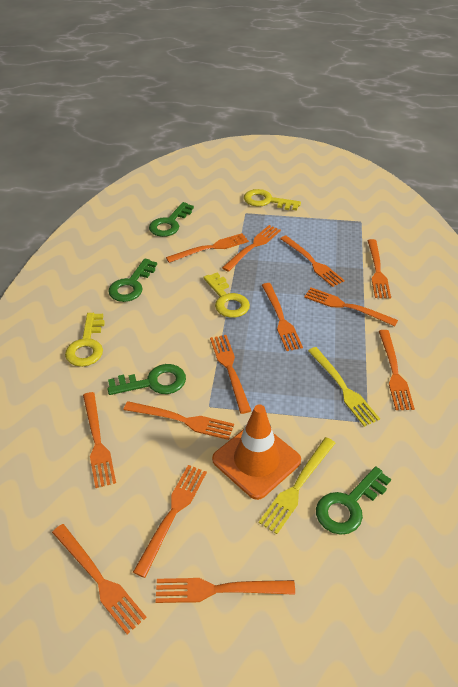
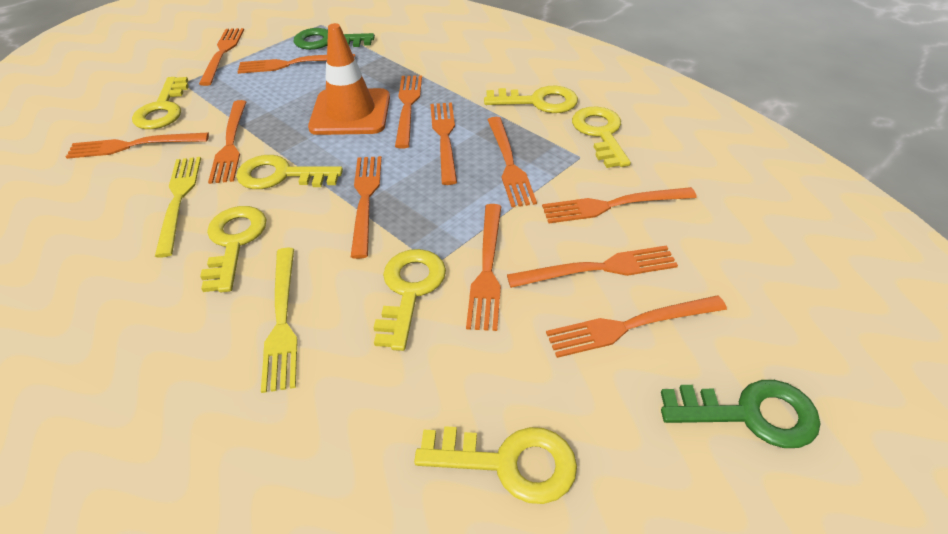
green key: 4 -> 2
orange fork: 13 -> 12
yellow key: 3 -> 7

